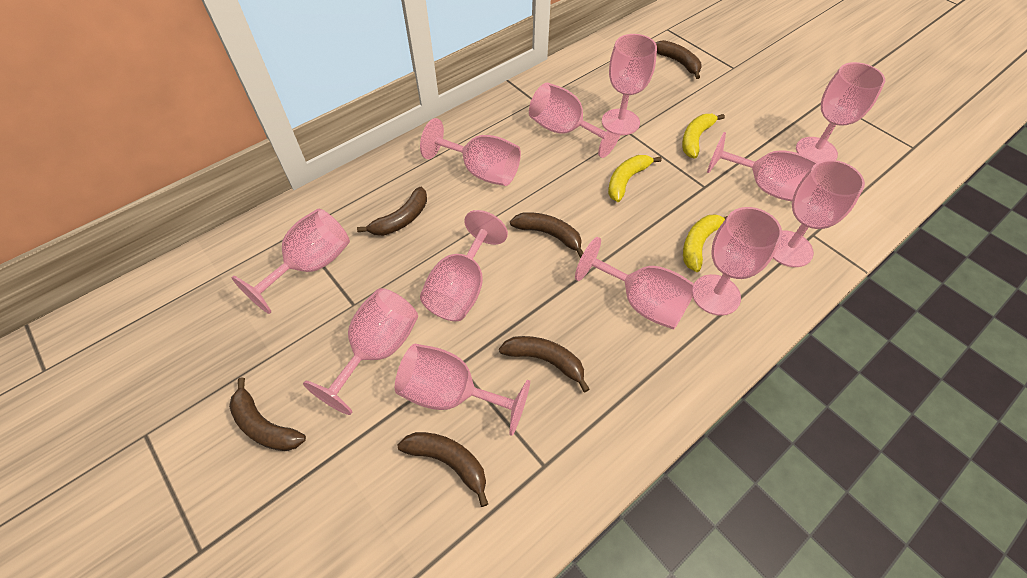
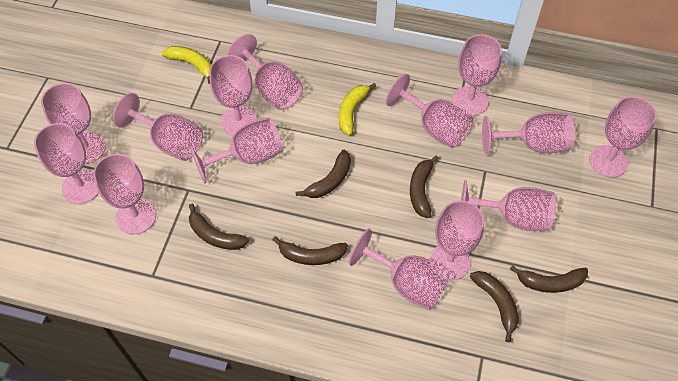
pink goblet: 12 -> 14
yellow banana: 3 -> 2

